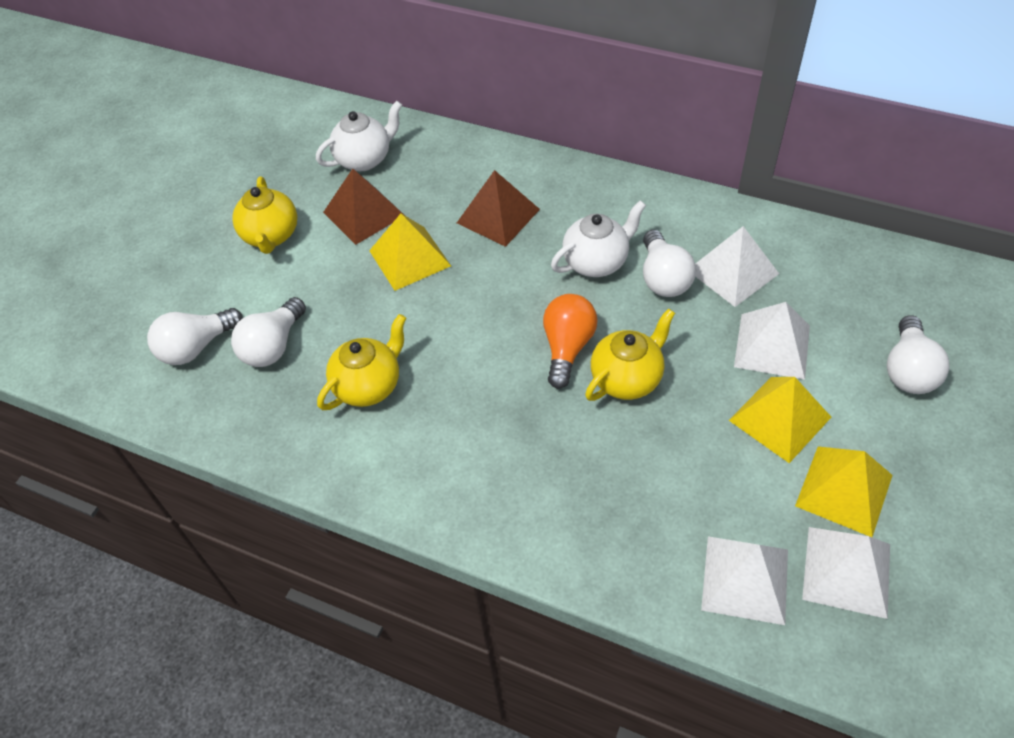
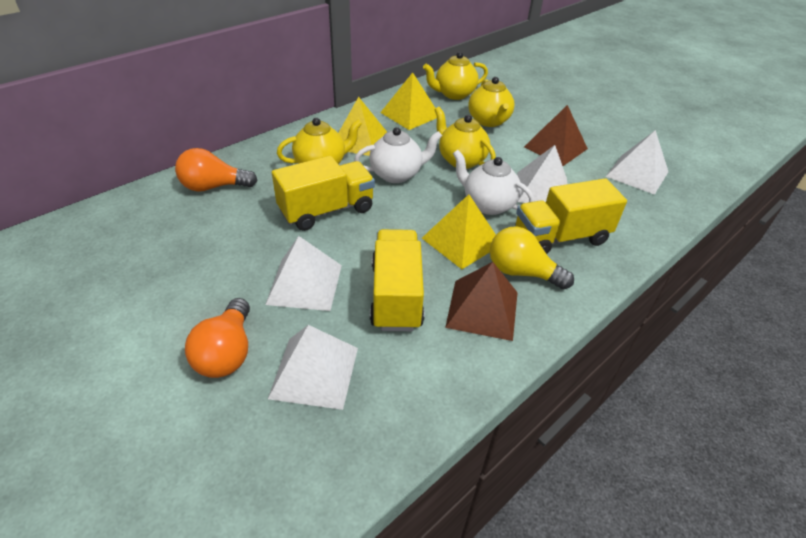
orange light bulb: 1 -> 2
white light bulb: 4 -> 0
yellow light bulb: 0 -> 1
yellow teapot: 3 -> 4
yellow truck: 0 -> 3

